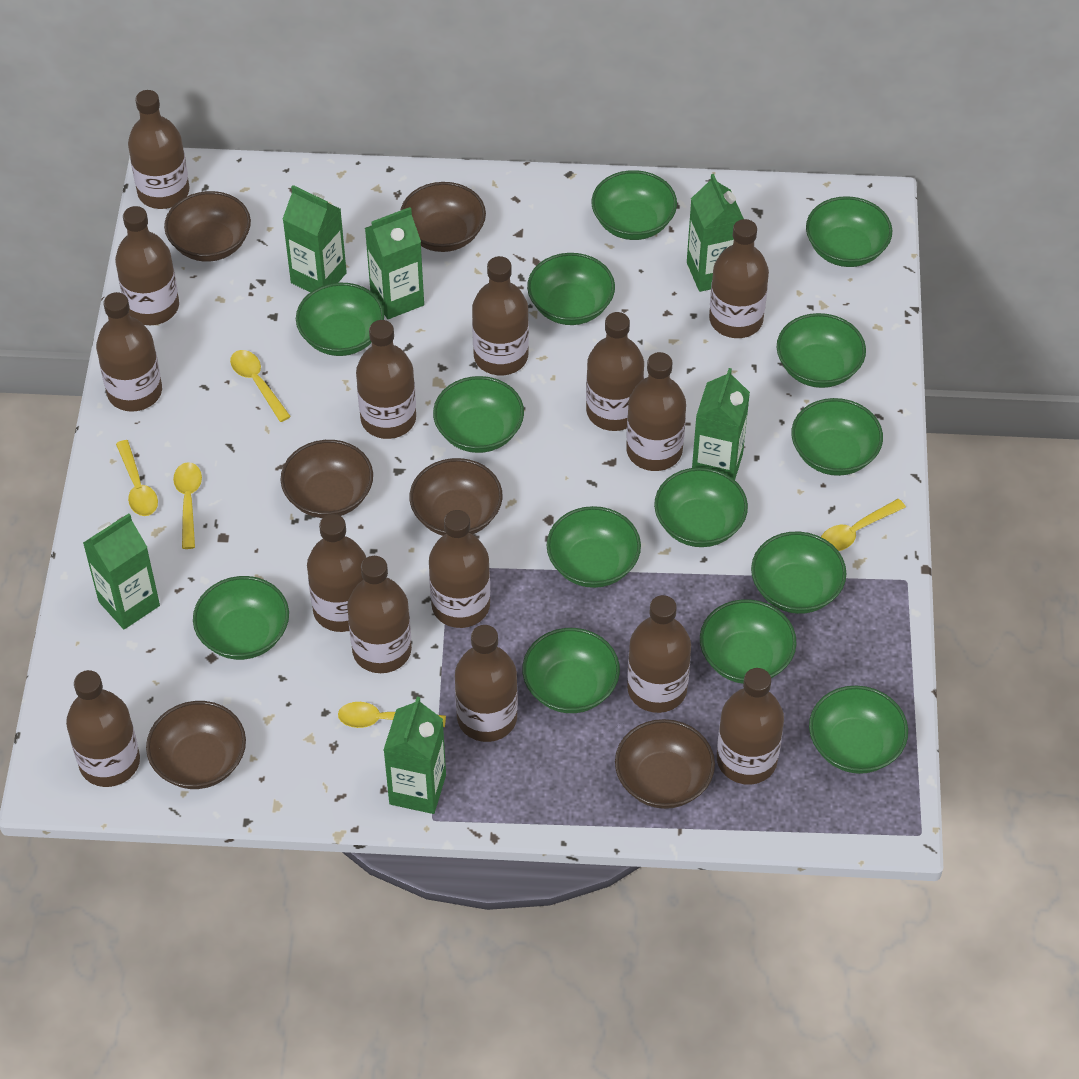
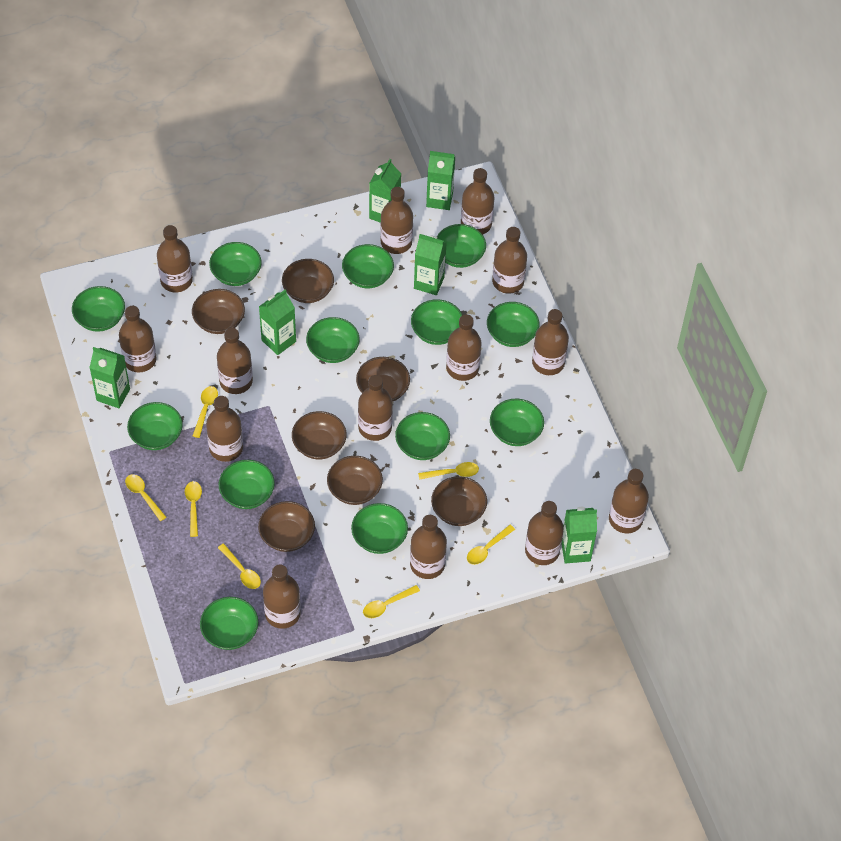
brown bottle: 15 -> 14
brown bowl: 6 -> 7
green bowl: 14 -> 13
yellow spoon: 5 -> 7

